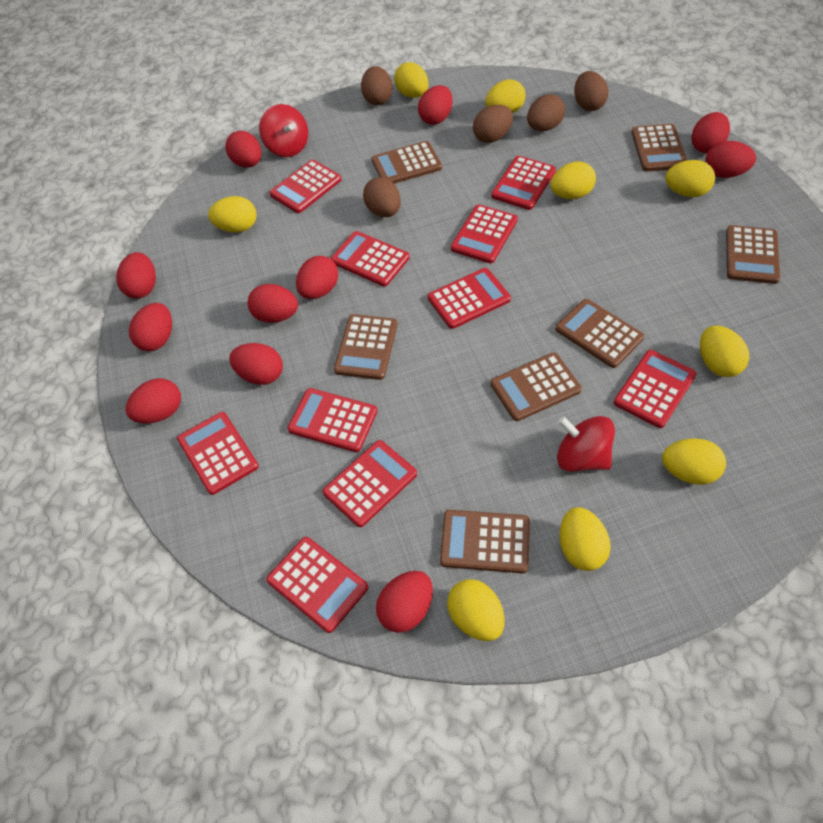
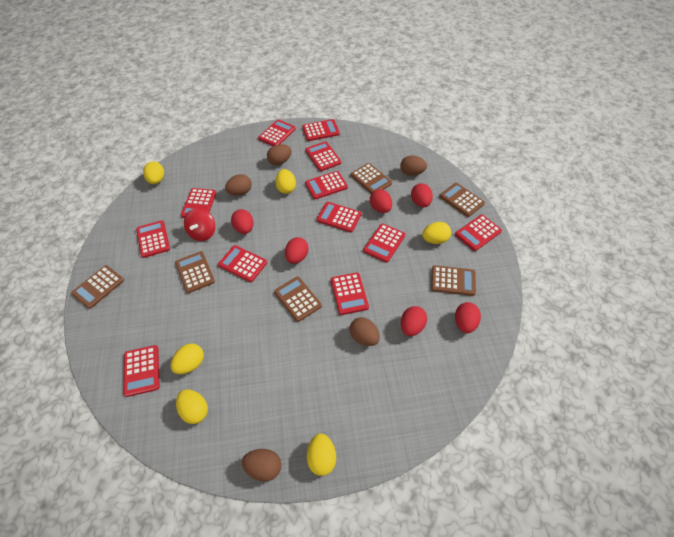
brown calculator: 7 -> 6
red calculator: 10 -> 12
red egg: 11 -> 6
red spinning top: 2 -> 1
yellow egg: 9 -> 6

